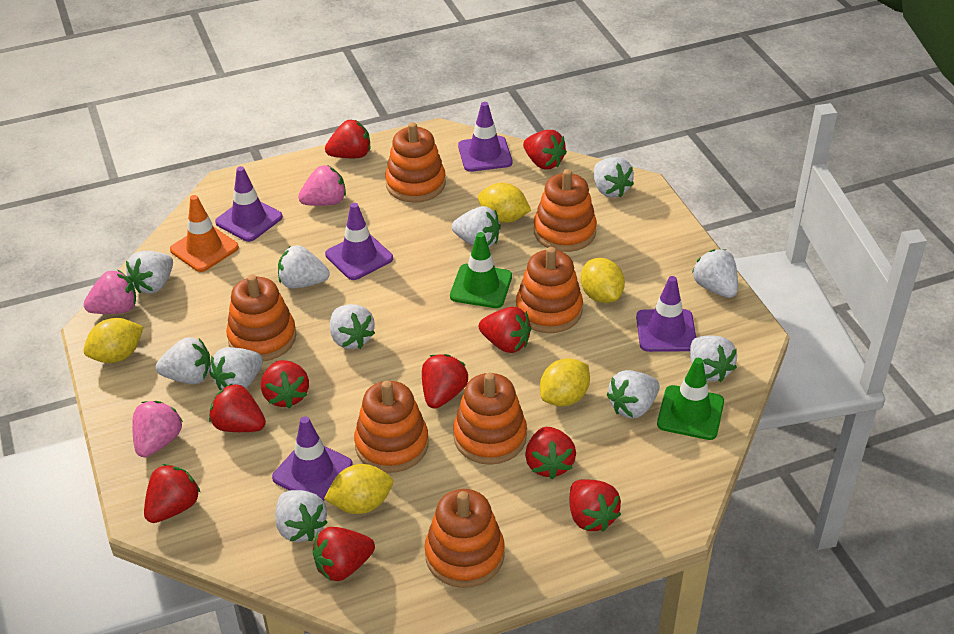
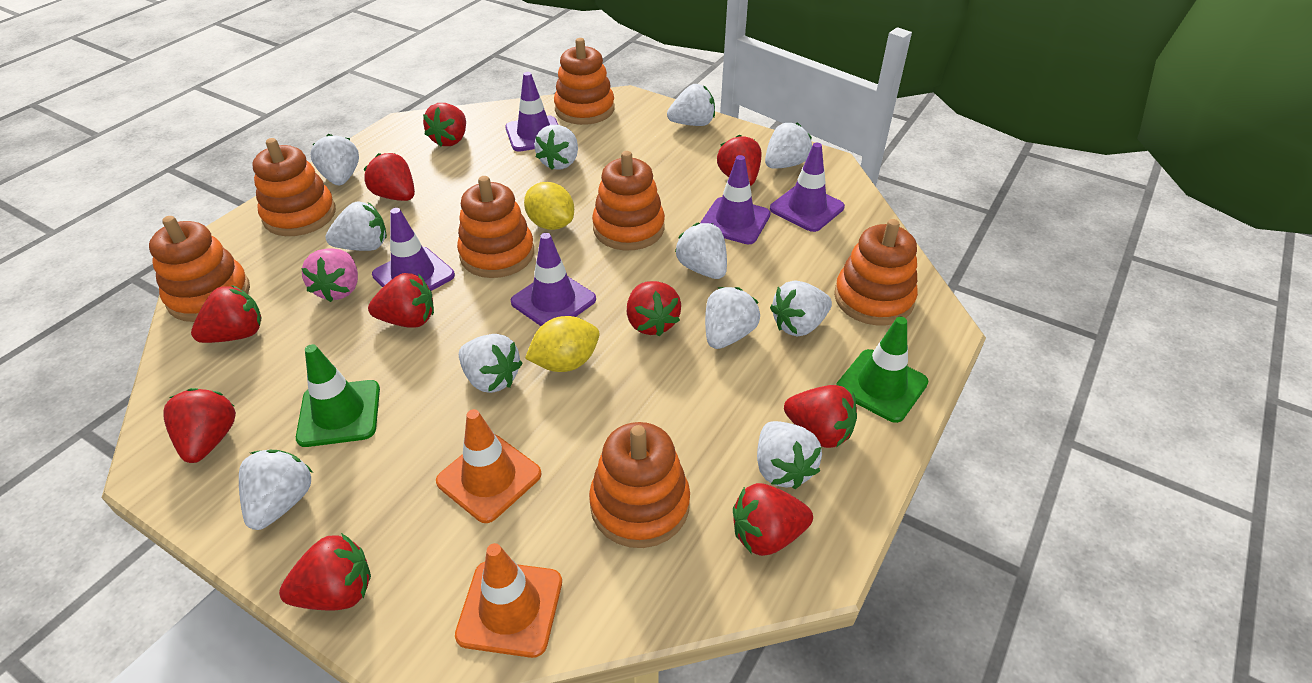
orange traffic cone: 1 -> 2
pink strawberry: 3 -> 1
yellow lemon: 5 -> 2

